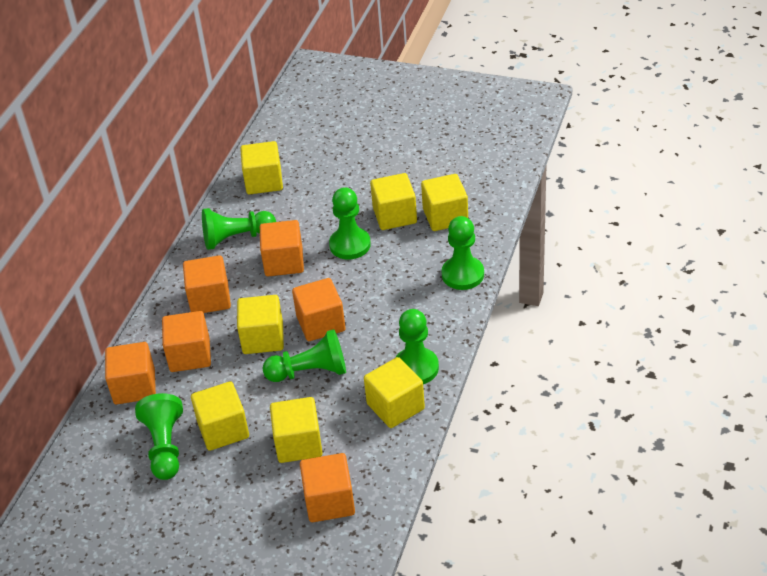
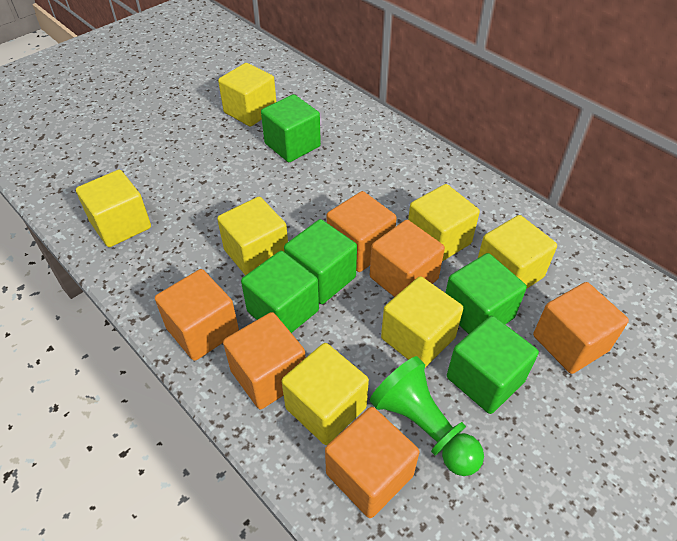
green cube: 0 -> 5
green pawn: 6 -> 1

